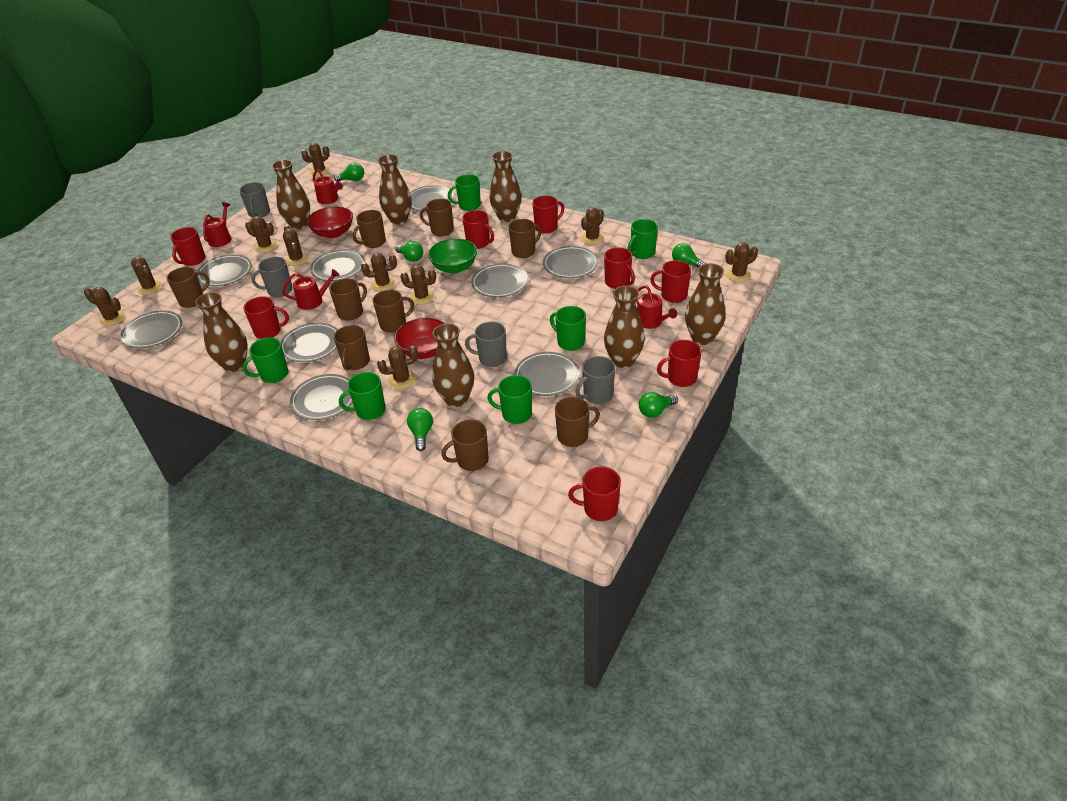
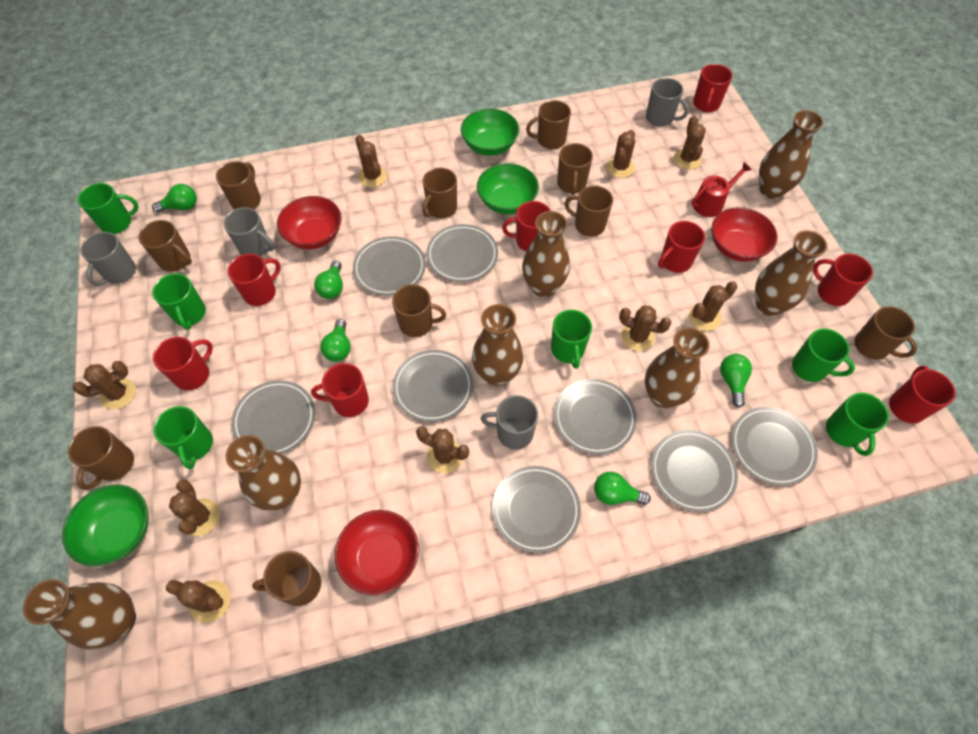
brown cactus: 10 -> 9
brown mug: 9 -> 10
green bowl: 1 -> 3
grey plate: 9 -> 8
red bowl: 2 -> 3
red watering can: 4 -> 1

